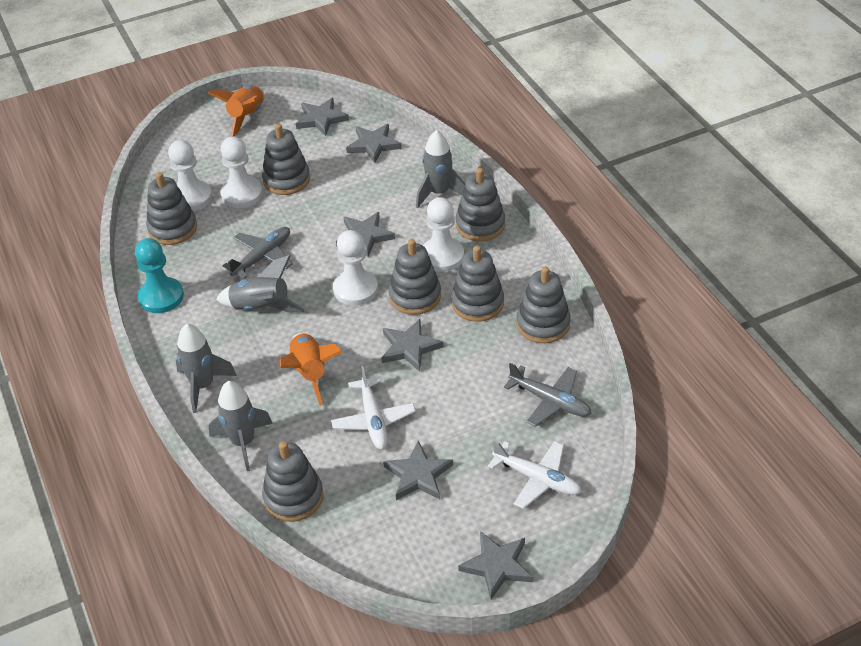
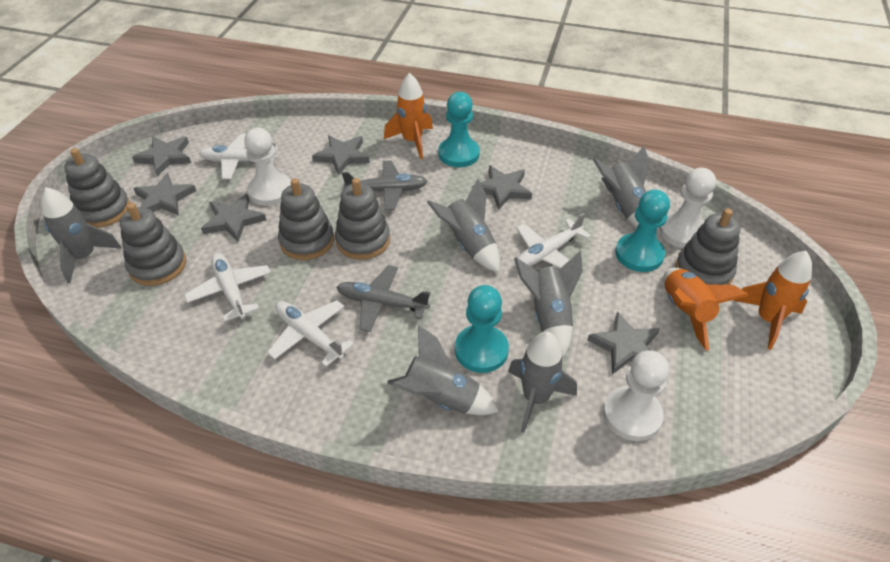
grey rocket: 4 -> 6
grey stacking toy: 7 -> 5
orange rocket: 2 -> 3
turquoise pawn: 1 -> 3
white pawn: 4 -> 3
white plane: 2 -> 4

